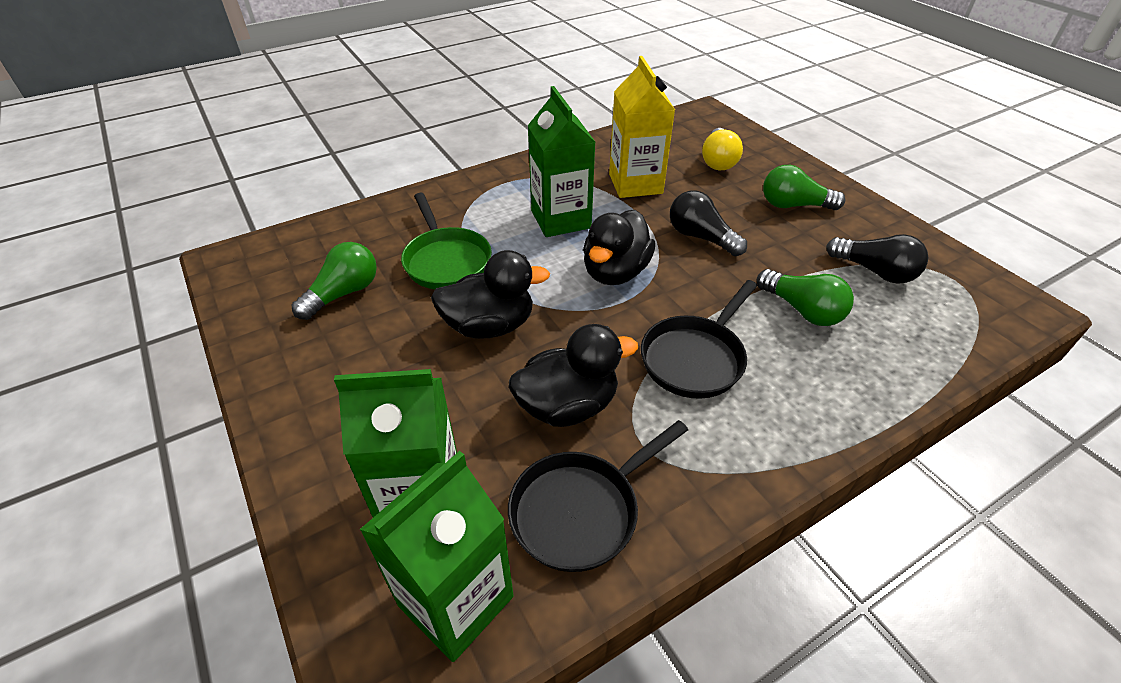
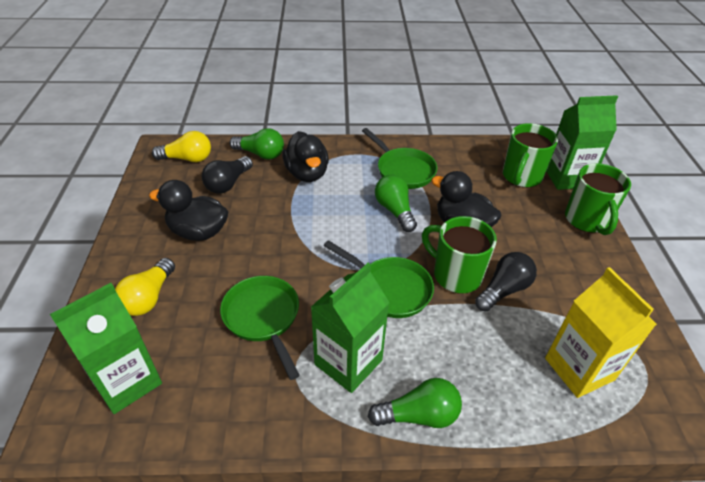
black pan: 2 -> 0
green mug: 0 -> 3
green pan: 1 -> 3
yellow light bulb: 1 -> 2

